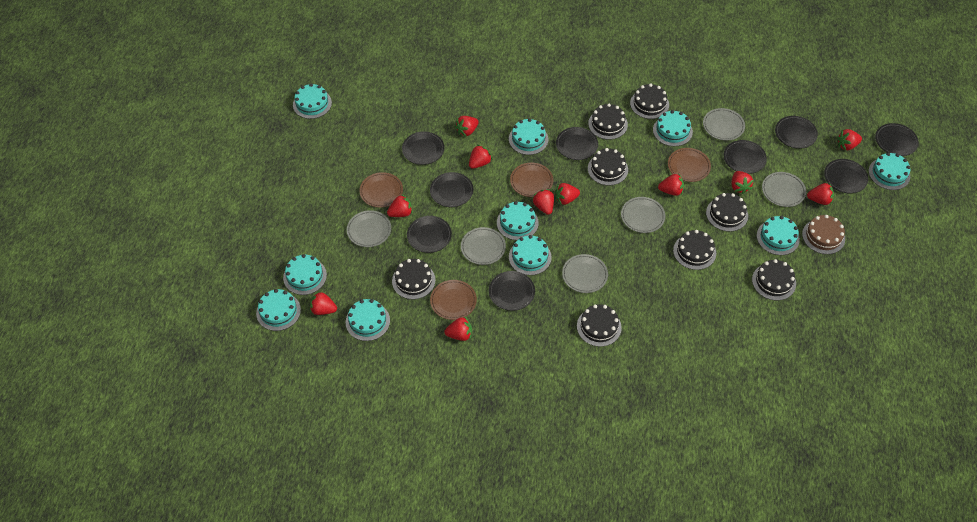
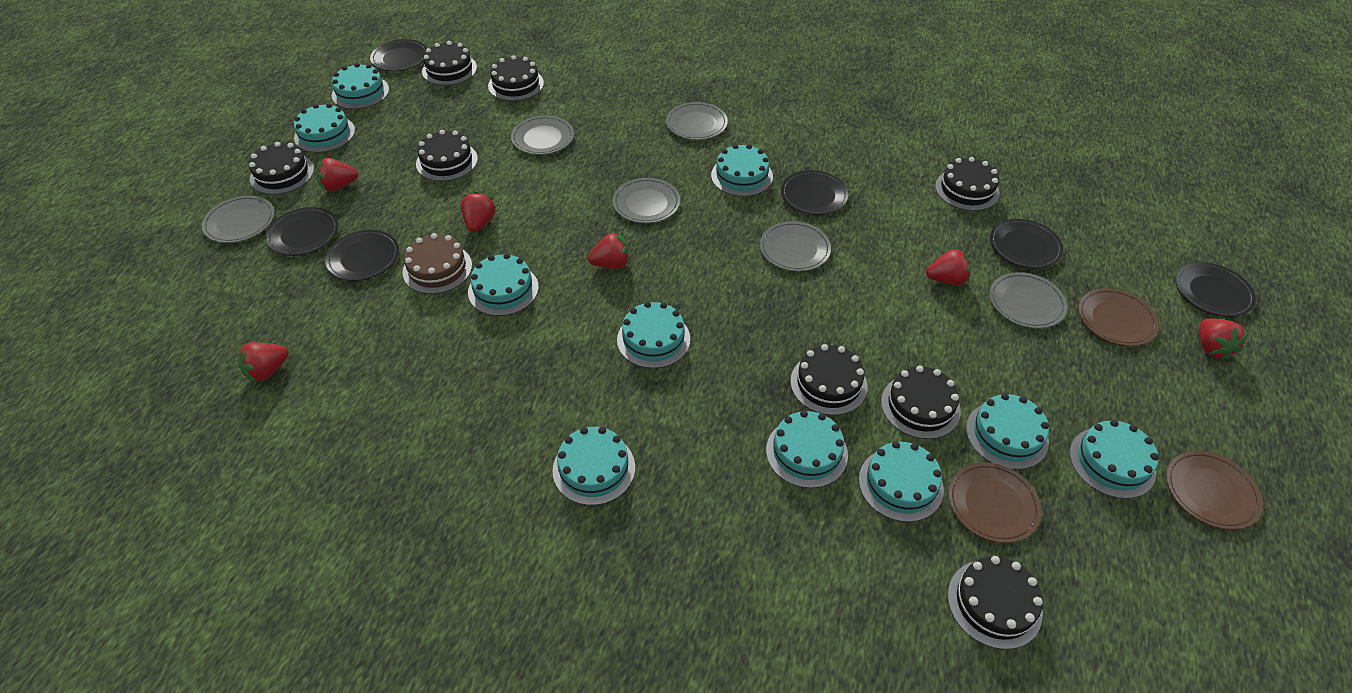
black plate: 9 -> 6
brown plate: 4 -> 3
red strawberry: 11 -> 6

